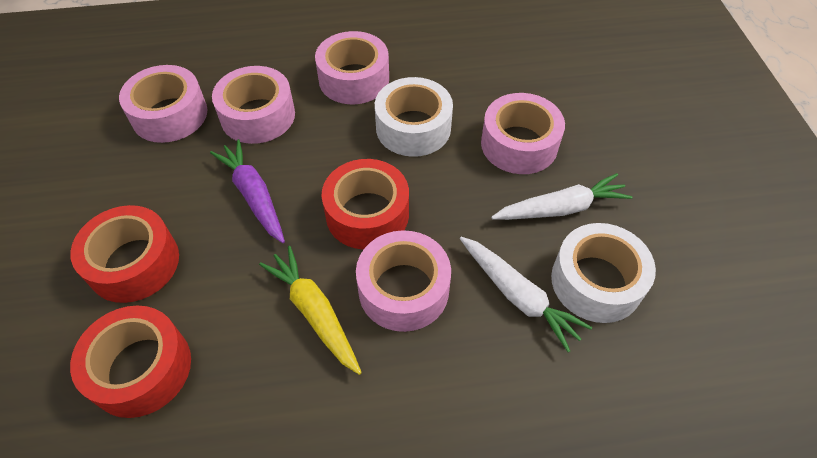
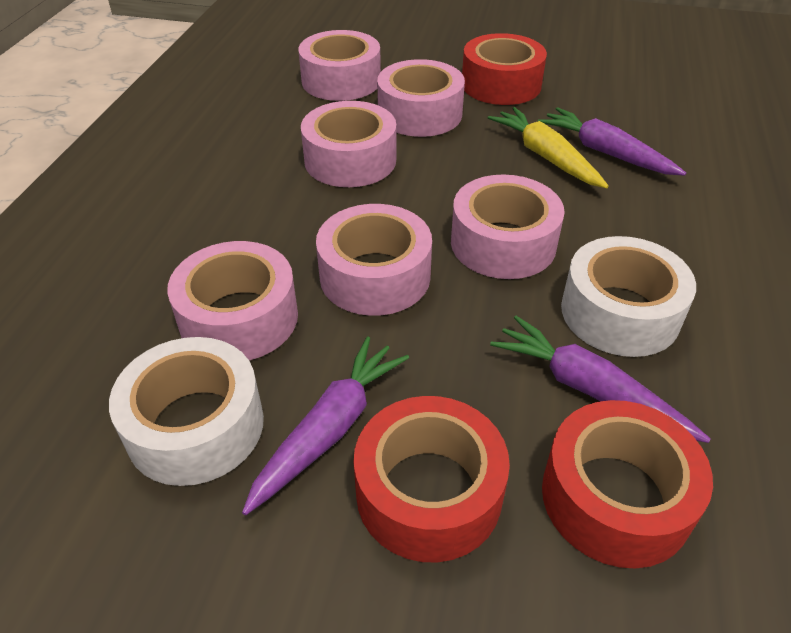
pink tape: 5 -> 6
purple carrot: 1 -> 3
white carrot: 2 -> 0

